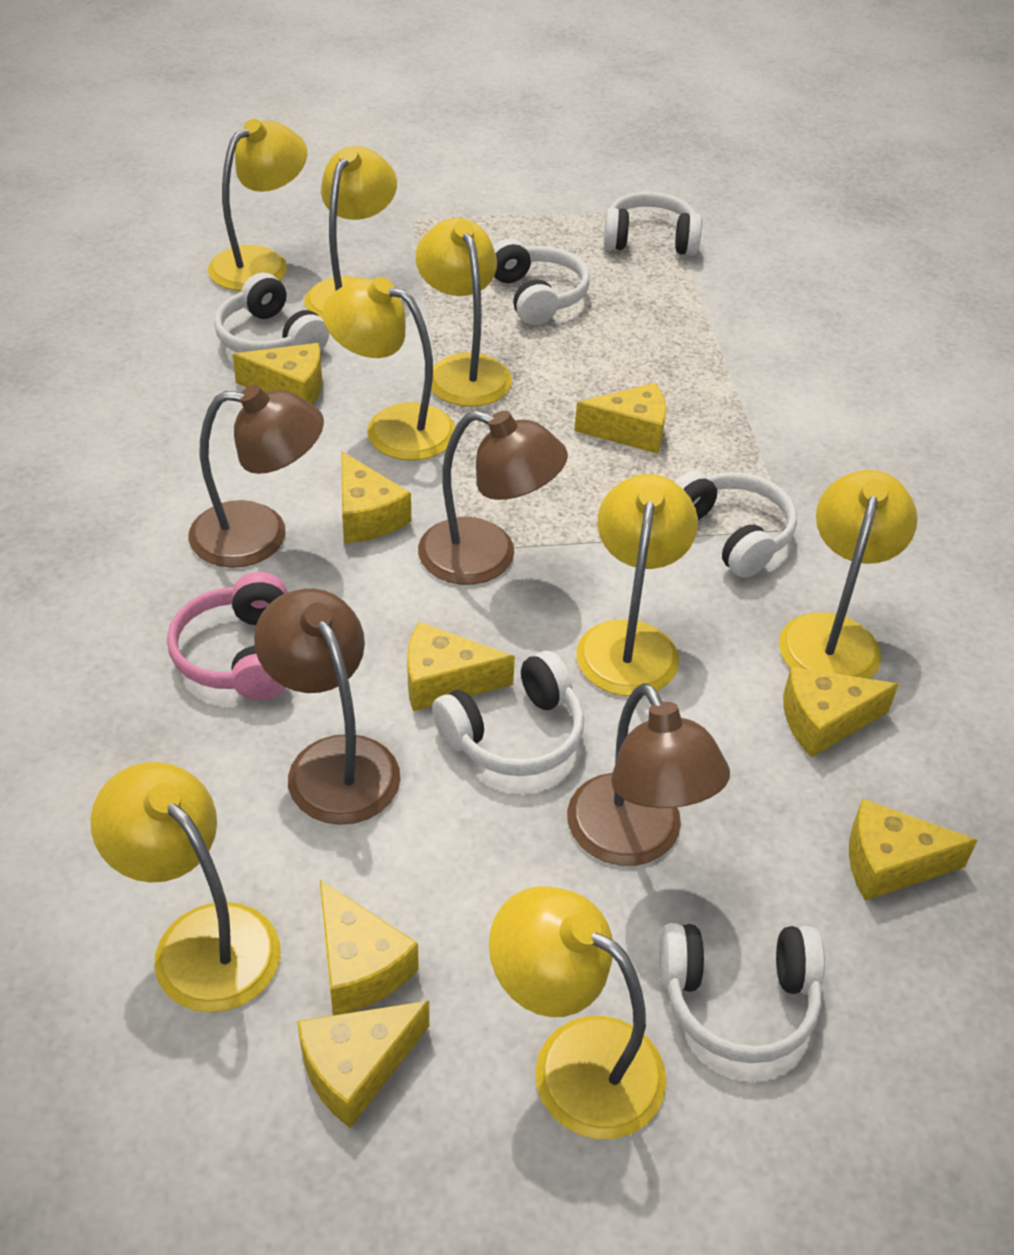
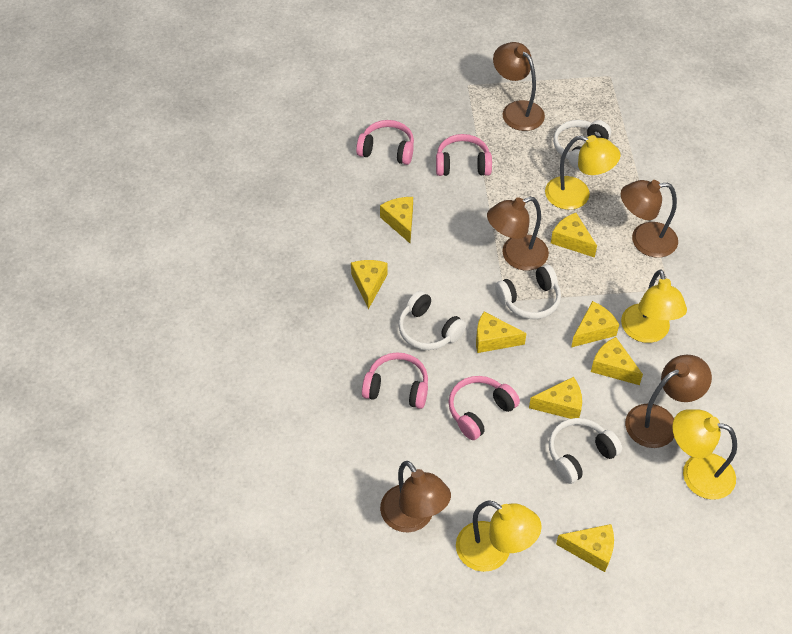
brown lamp: 4 -> 5
pink headphones: 1 -> 4
white headphones: 6 -> 4
yellow lamp: 8 -> 4

